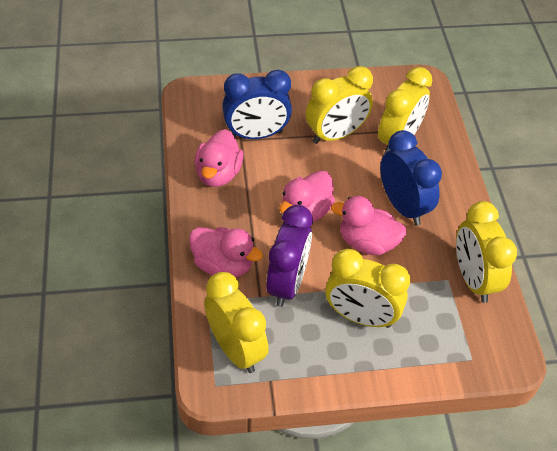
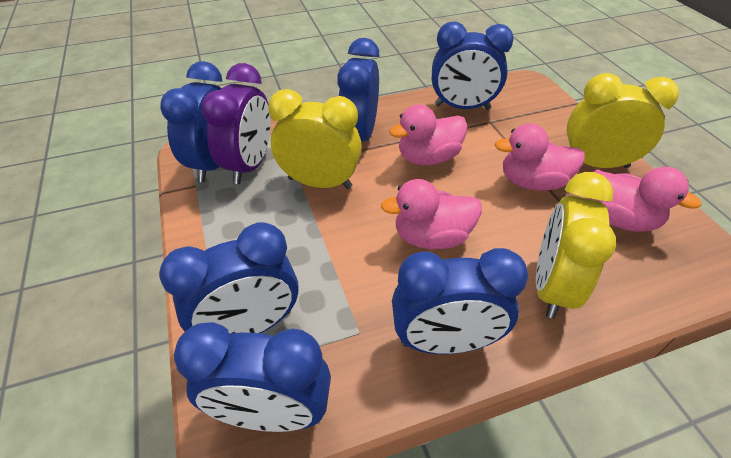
blue clock: 2 -> 6
yellow clock: 5 -> 3

